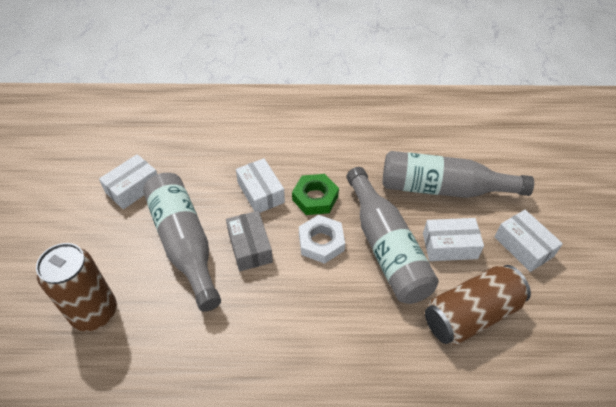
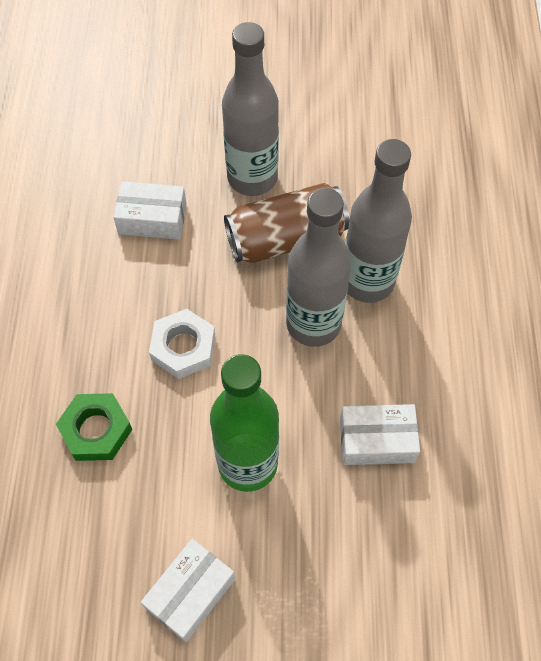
brown can: 2 -> 1
green bottle: 0 -> 1
grey box: 1 -> 0
white box: 4 -> 3

